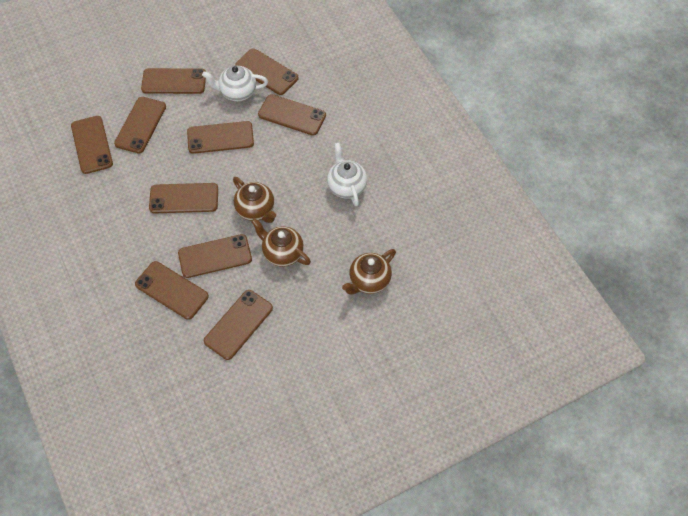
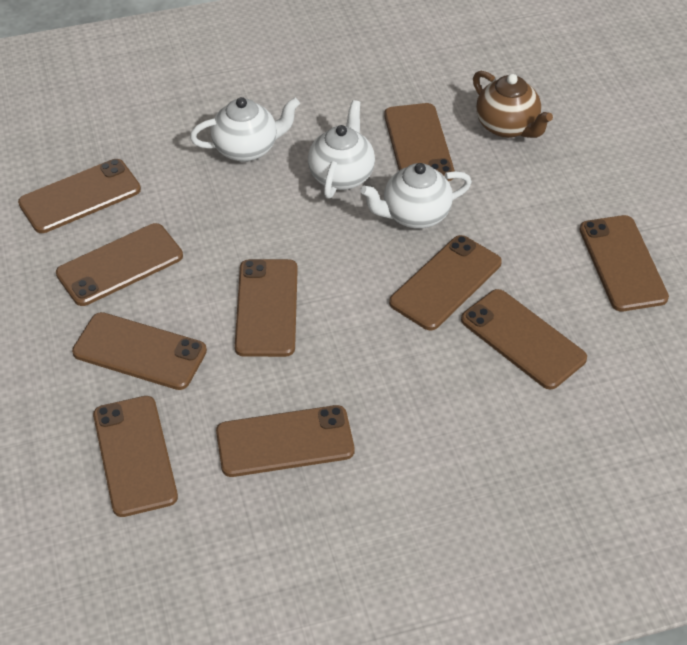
brown teapot: 3 -> 1
white teapot: 2 -> 3

